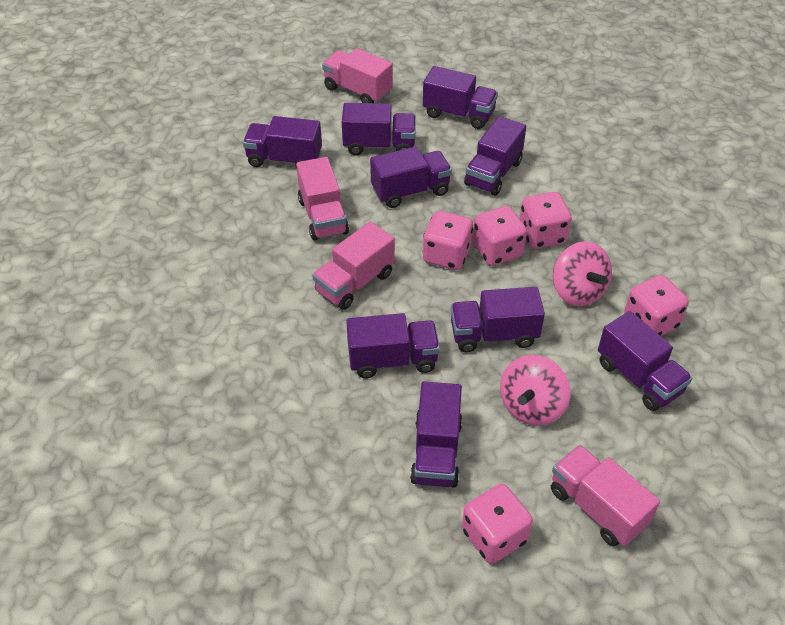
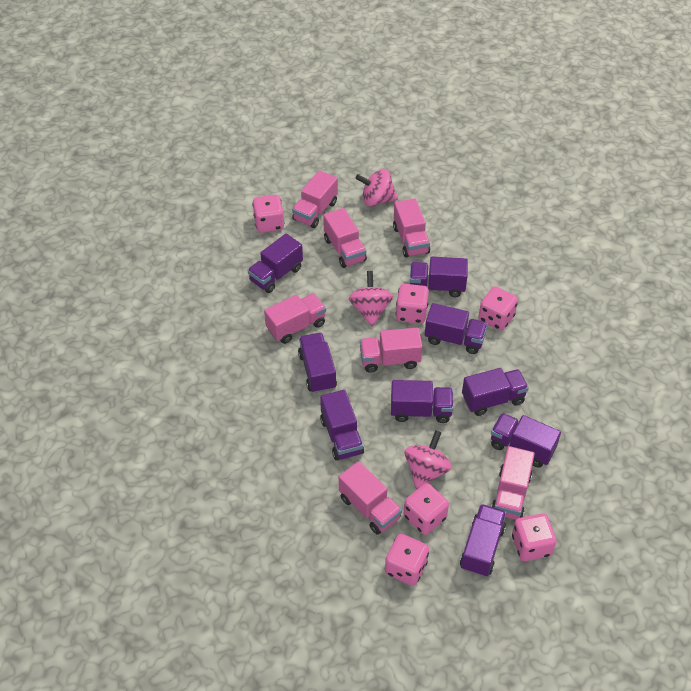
pink dice: 5 -> 6
pink spinning top: 2 -> 3
pink truck: 4 -> 7

